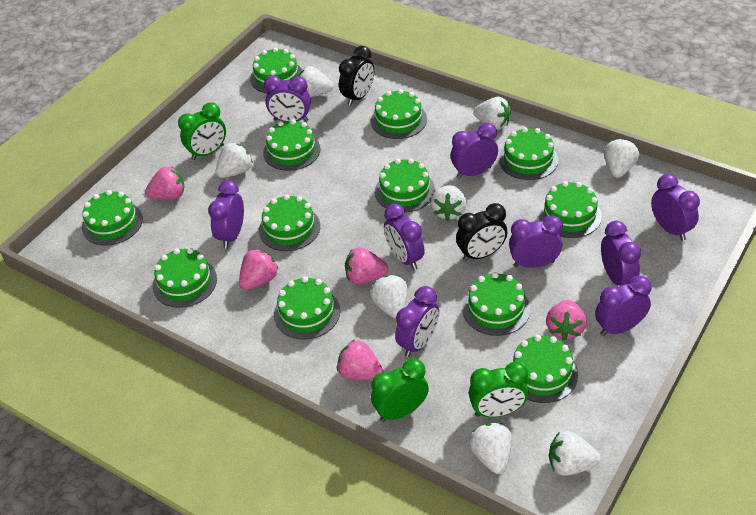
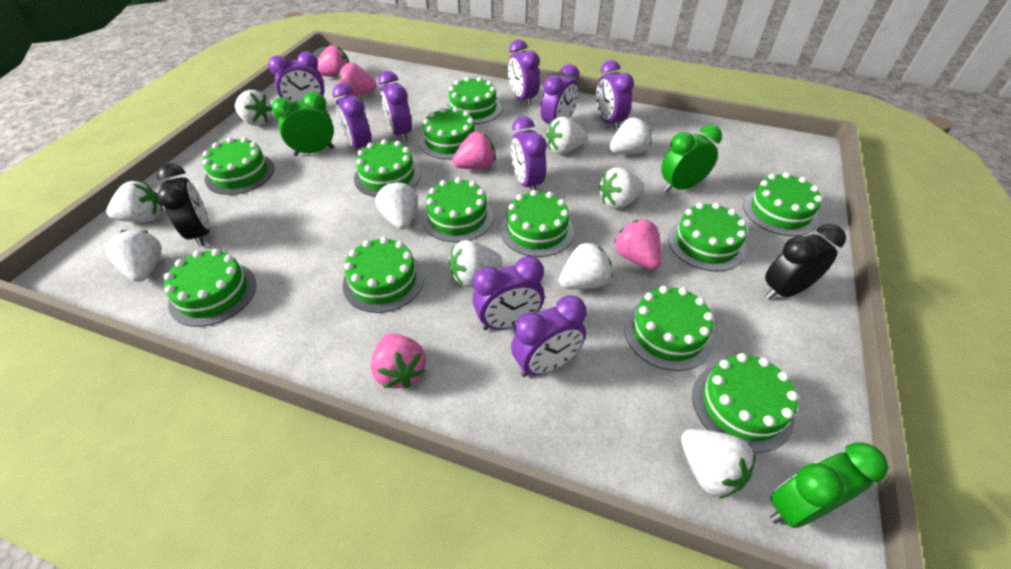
white strawberry: 8 -> 10

